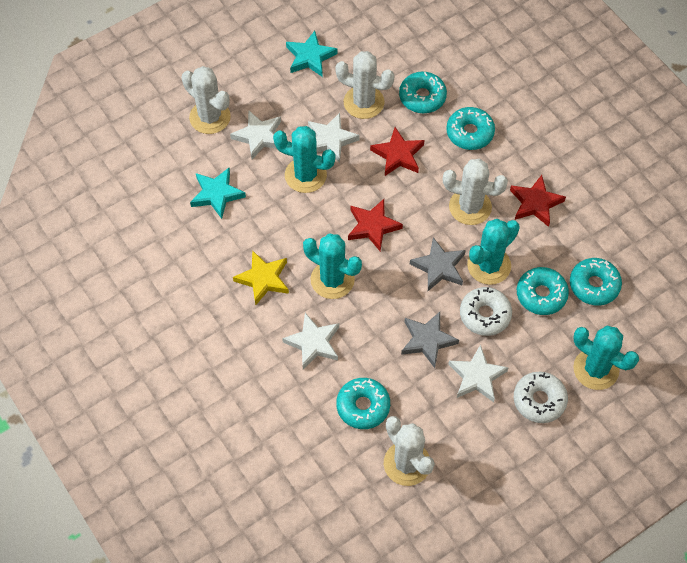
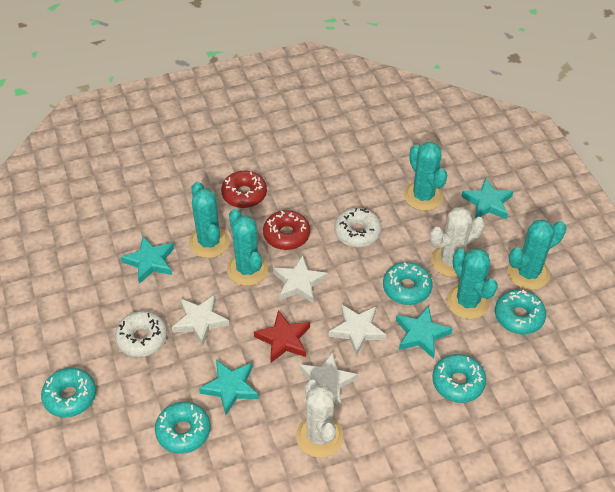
grey star: 2 -> 0
red donut: 0 -> 2
red star: 3 -> 1
turquoise cactus: 4 -> 5
turquoise star: 2 -> 4
white cactus: 4 -> 2
yellow star: 1 -> 0

